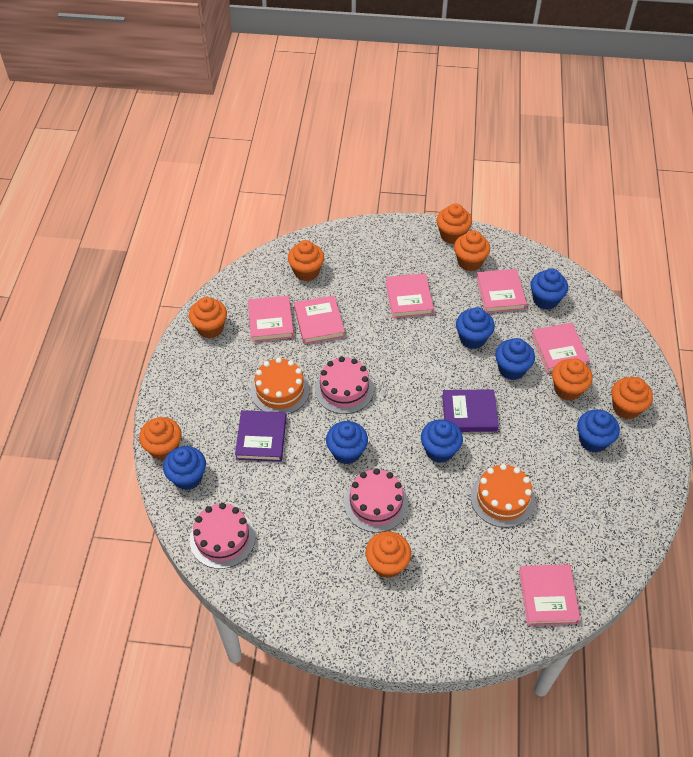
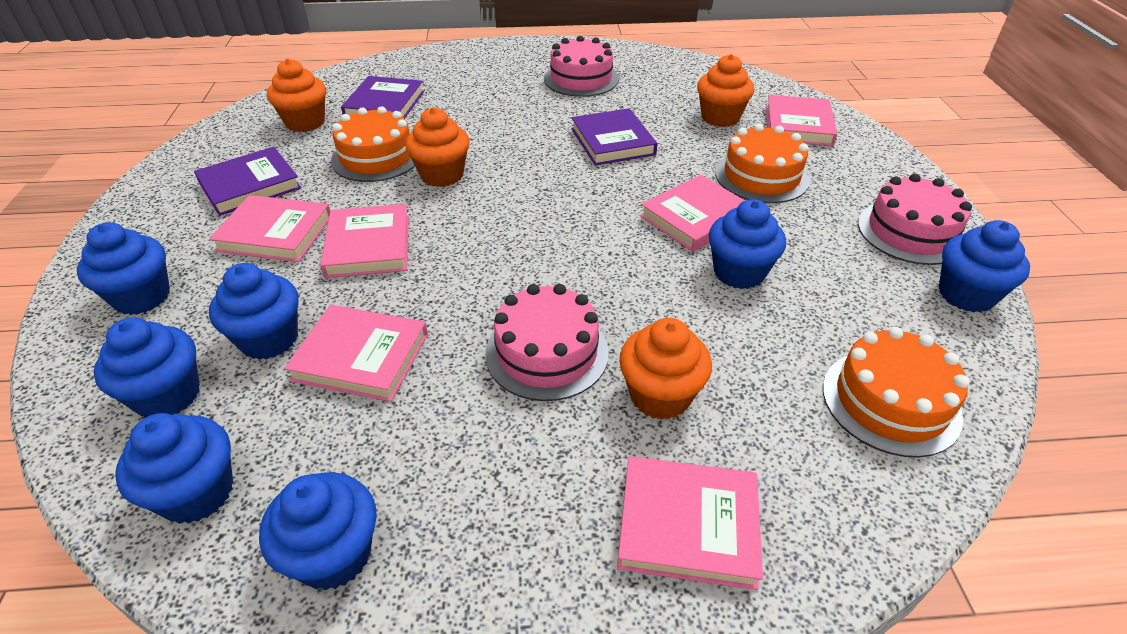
orange cake: 2 -> 3
orange cupcake: 8 -> 4
purple book: 2 -> 3

